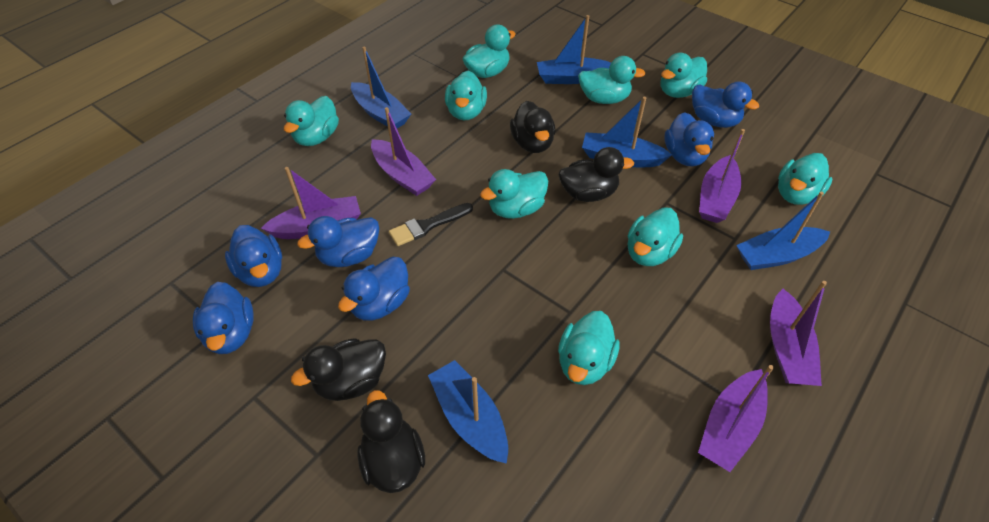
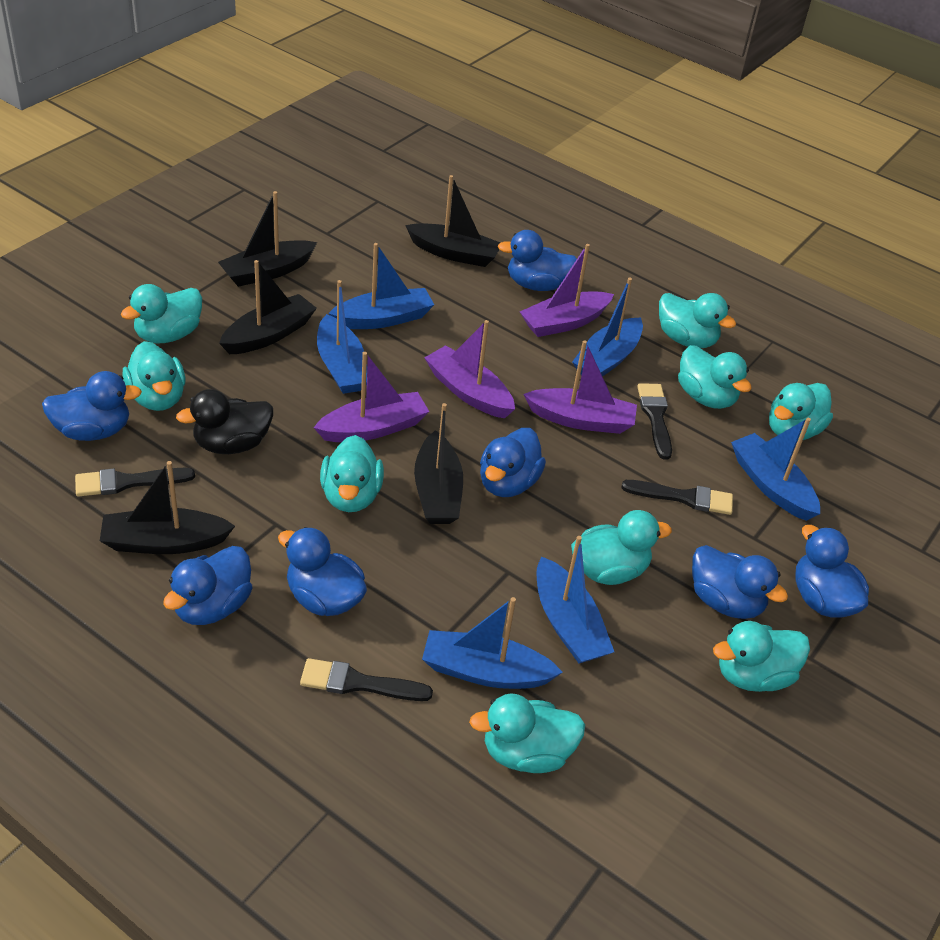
black boat: 0 -> 5
black brush: 1 -> 4
black duck: 4 -> 1
blue boat: 5 -> 6
blue duck: 6 -> 7
purple boat: 5 -> 4

